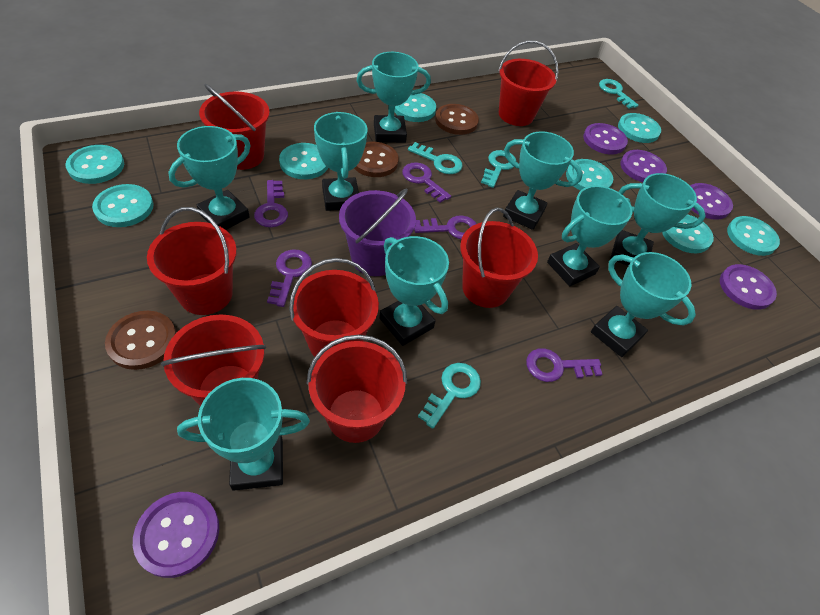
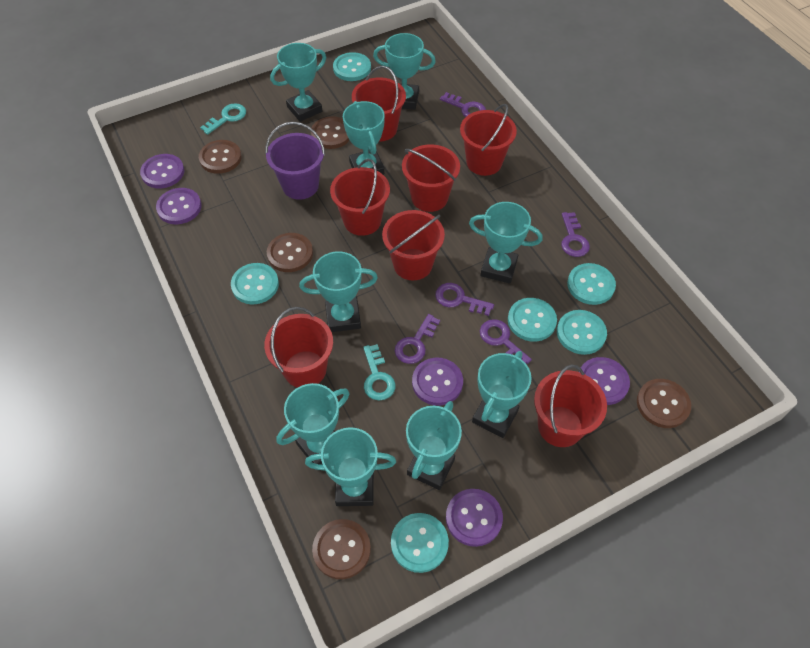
brown button: 3 -> 5
turquoise button: 8 -> 6
turquoise key: 4 -> 2

